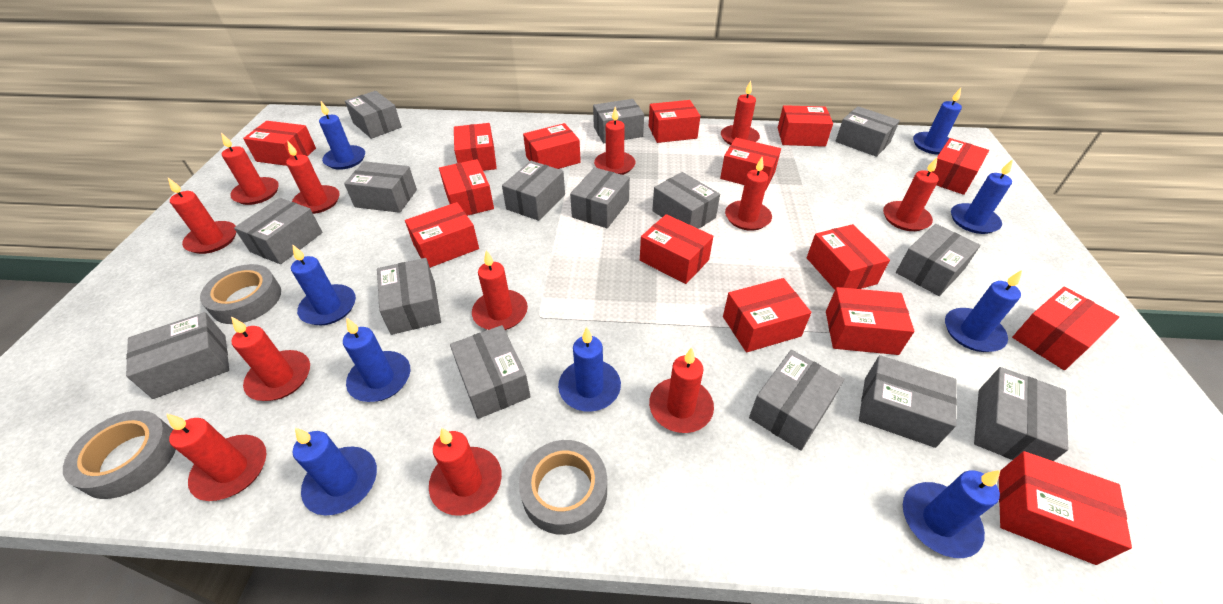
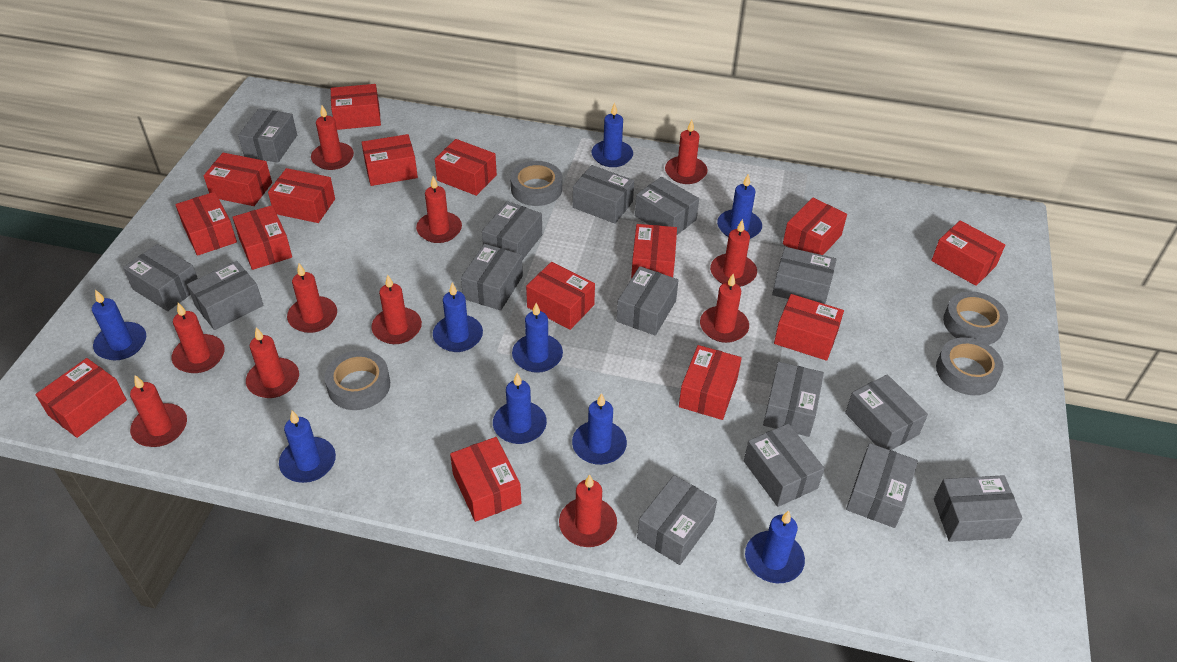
grey tape: 3 -> 4
red candle: 12 -> 11

